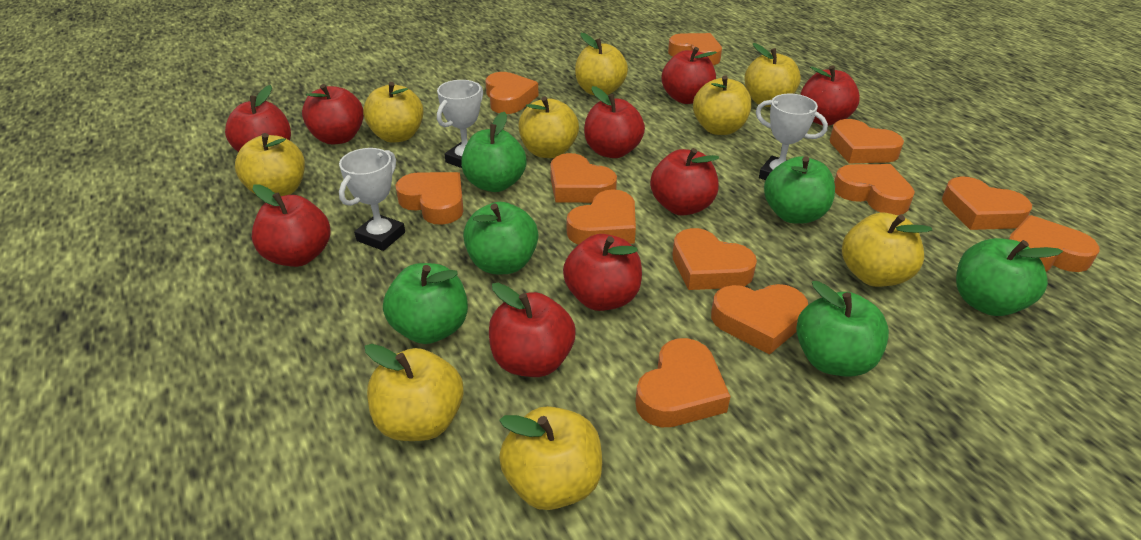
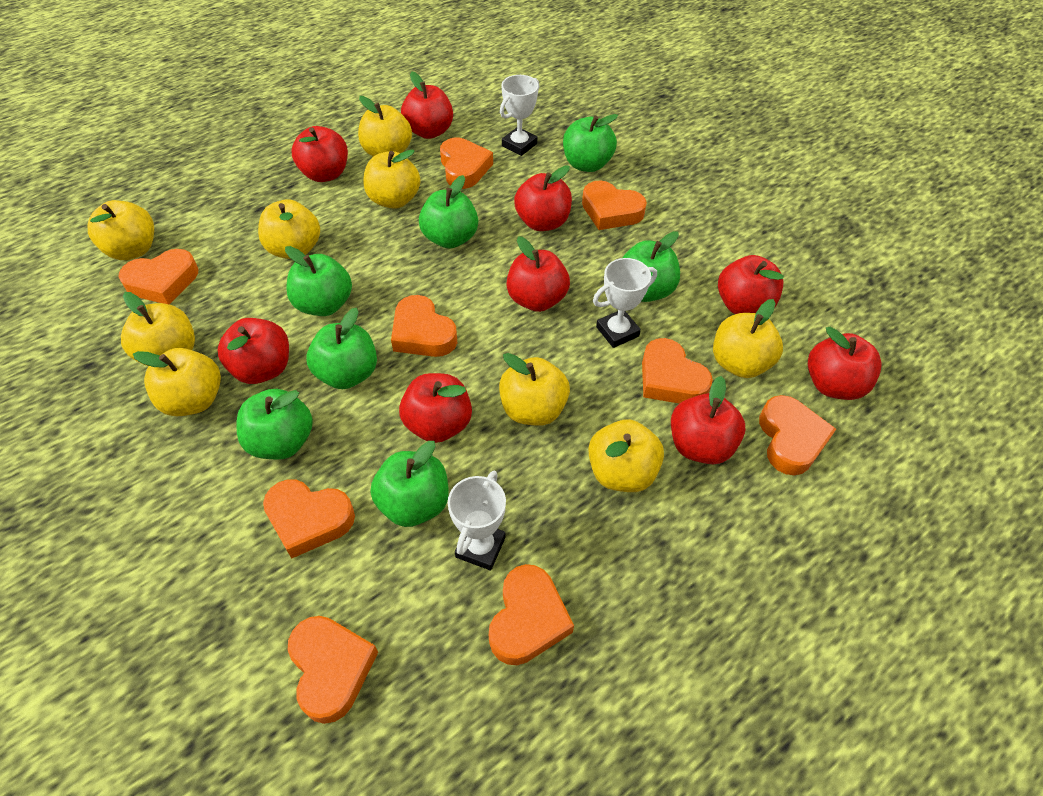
green apple: 6 -> 7
orange heart: 12 -> 9

